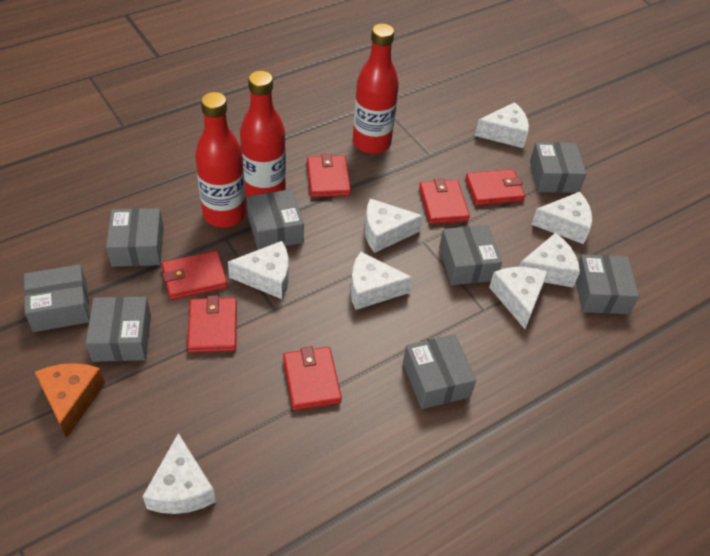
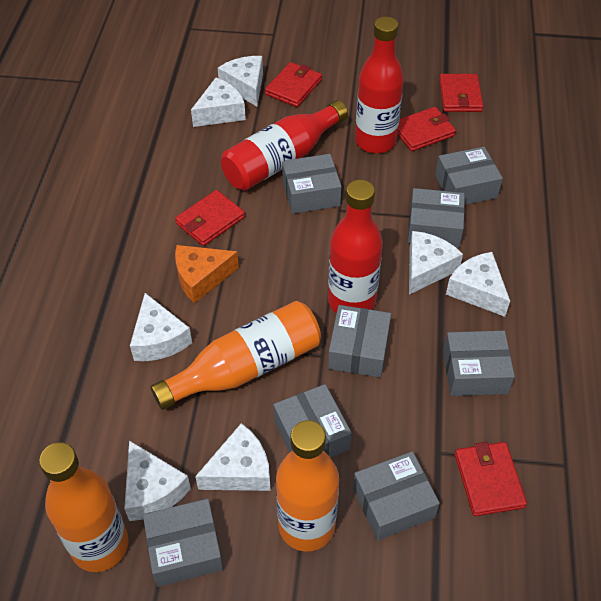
orange bottle: 0 -> 3
red wallet: 6 -> 5
white cheese: 8 -> 7

